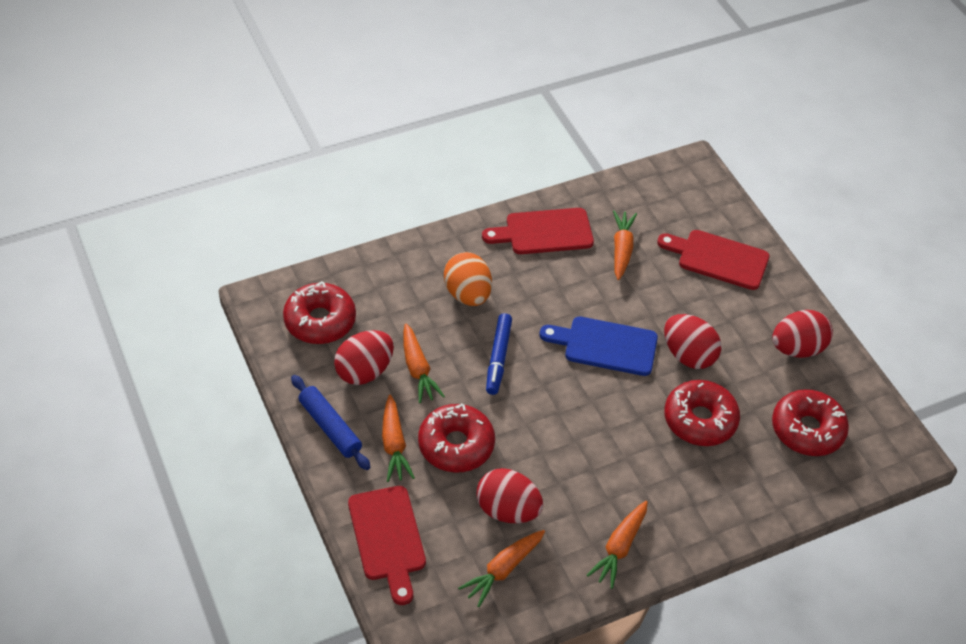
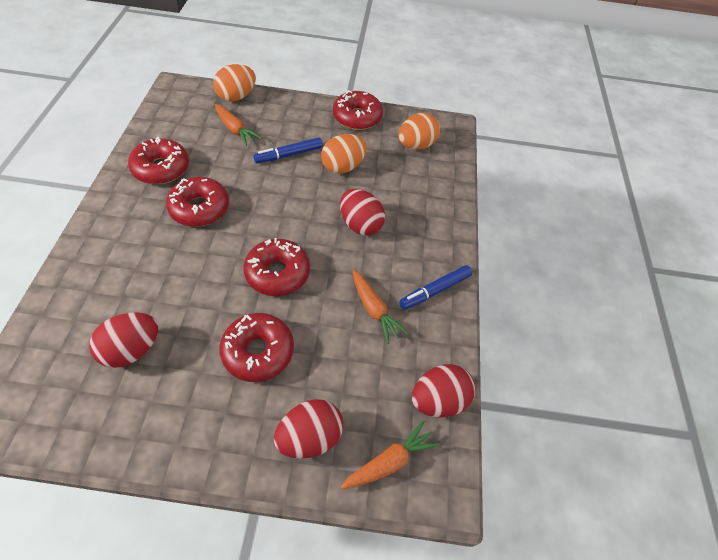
blue cutting board: 1 -> 0
blue marker: 1 -> 2
blue rolling pin: 1 -> 0
orange carrot: 5 -> 3
orange egg: 1 -> 3
red cutting board: 3 -> 0
red donut: 4 -> 5

